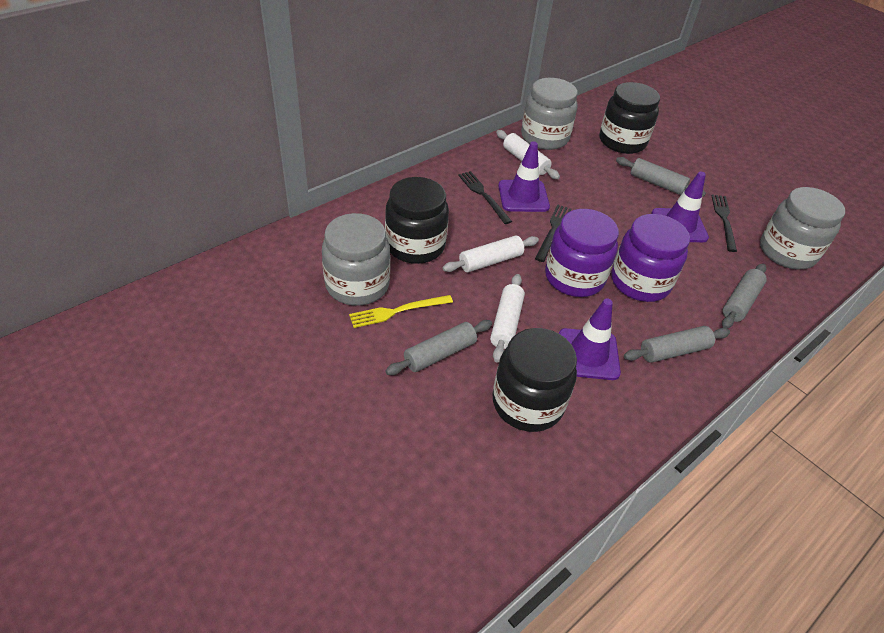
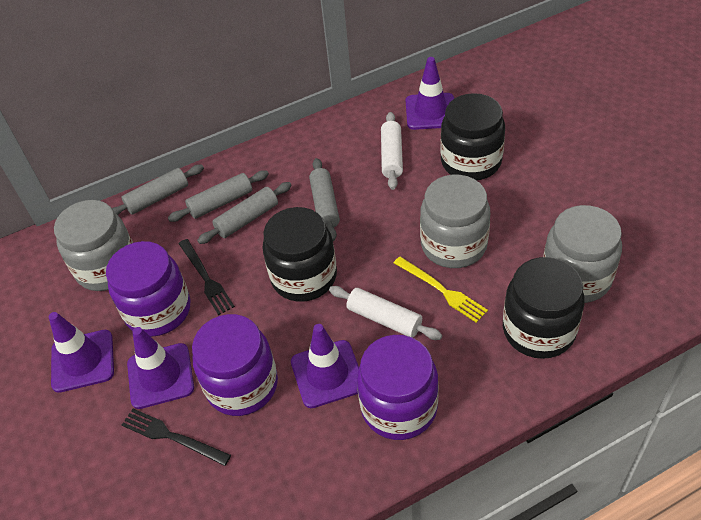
black fork: 3 -> 2
purple jar: 2 -> 3
purple traffic cone: 3 -> 4
white rolling pin: 3 -> 2

